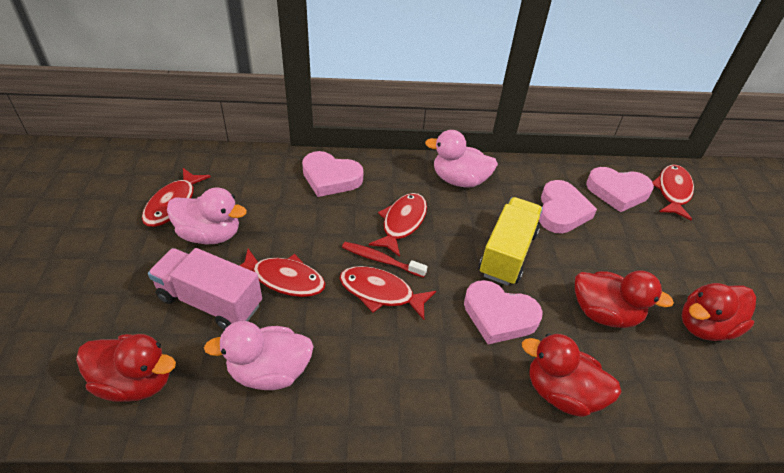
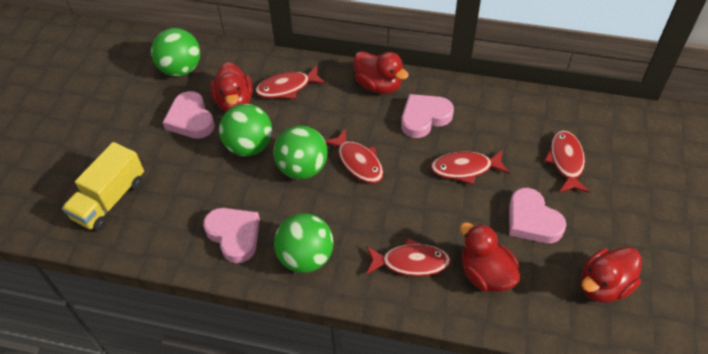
green ball: 0 -> 4
pink duck: 3 -> 0
pink truck: 1 -> 0
red toothbrush: 1 -> 0

